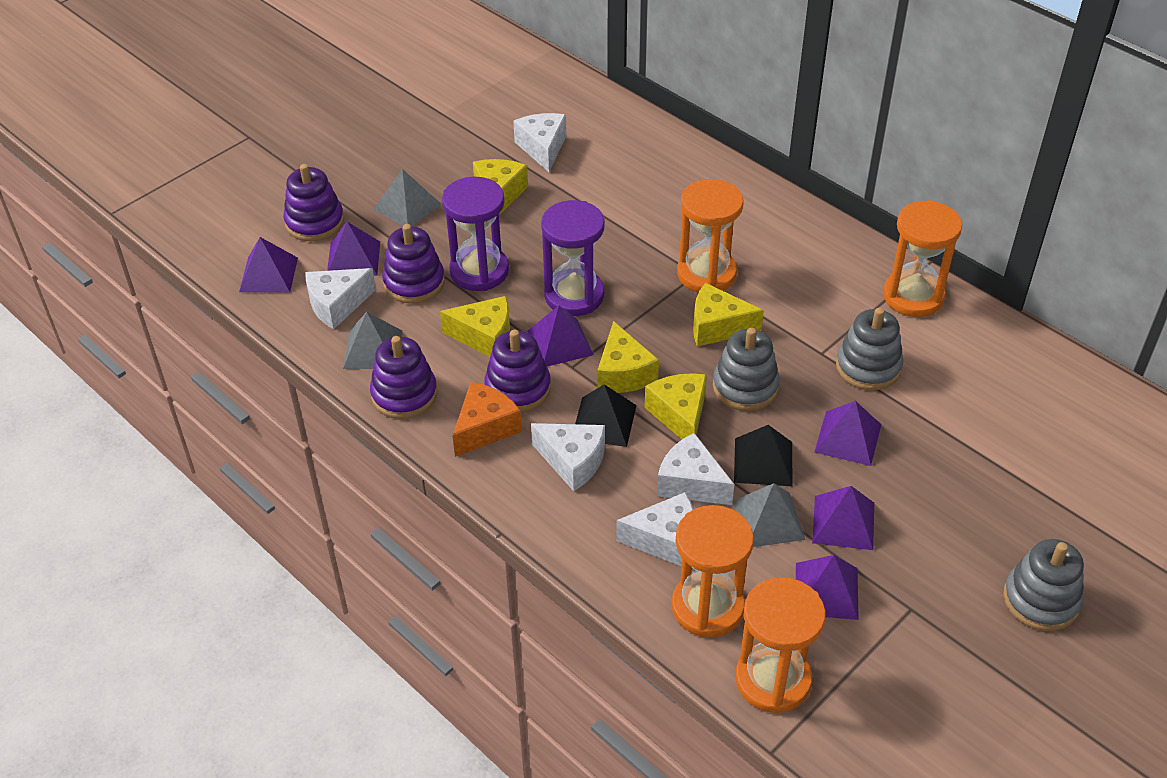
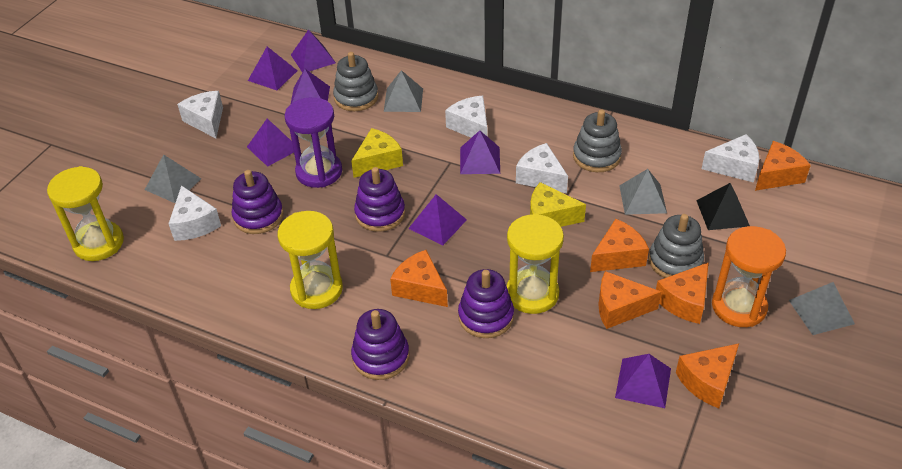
black pyramid: 2 -> 1
grey pyramid: 3 -> 4
orange cheese: 1 -> 6
orange hourglass: 4 -> 1
purple hourglass: 2 -> 1
purple pyramid: 6 -> 7
yellow cheese: 5 -> 2
yellow hourglass: 0 -> 3

